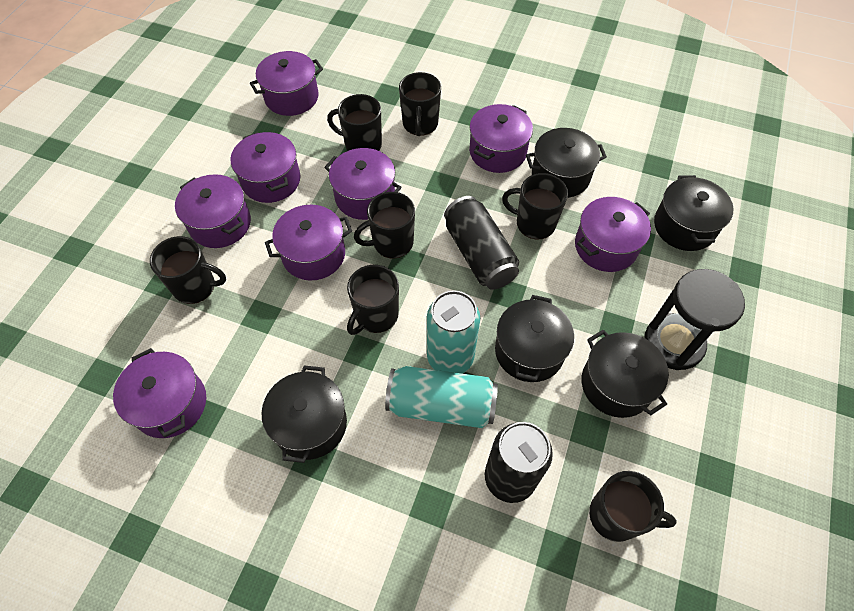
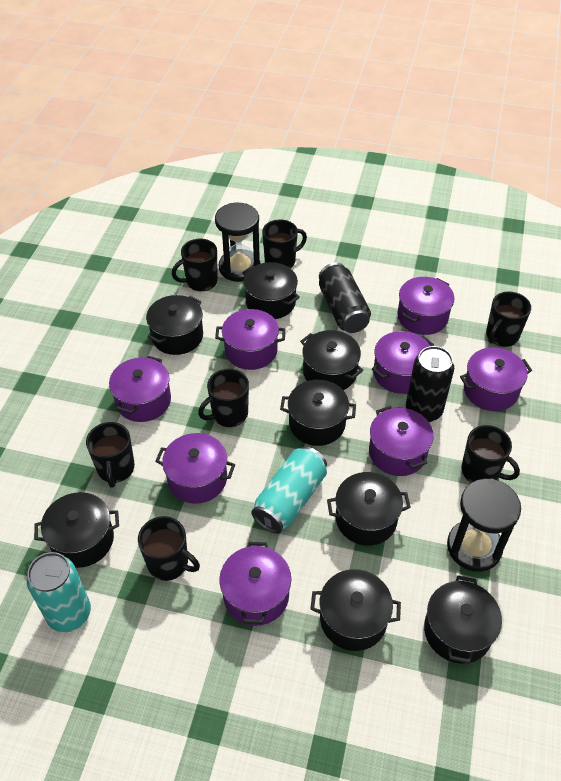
black hourglass: 1 -> 2
black pot: 5 -> 8

